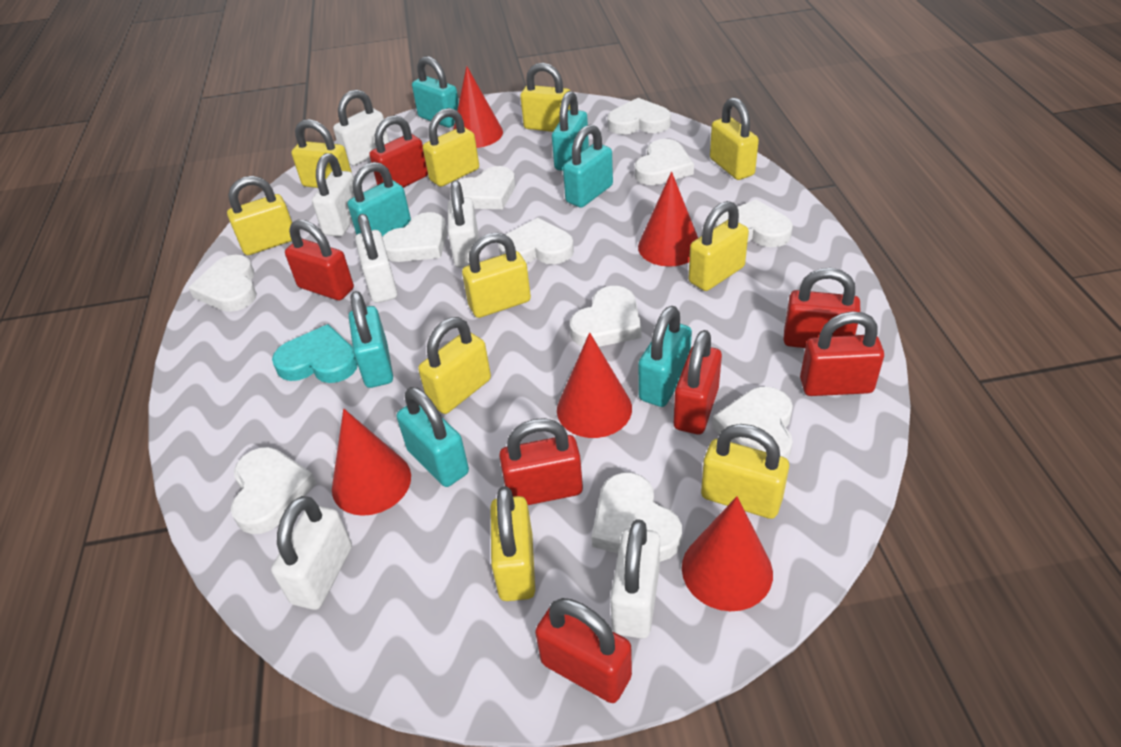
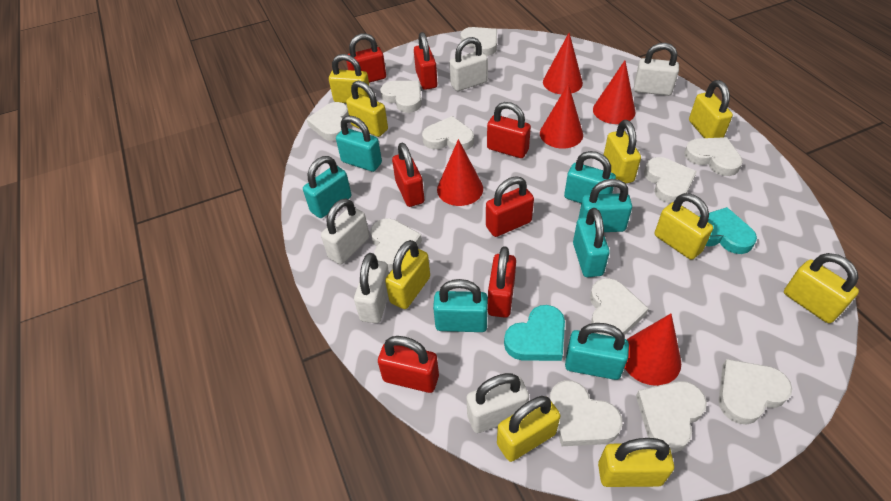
turquoise heart: 1 -> 2
white padlock: 6 -> 5
yellow padlock: 10 -> 9

